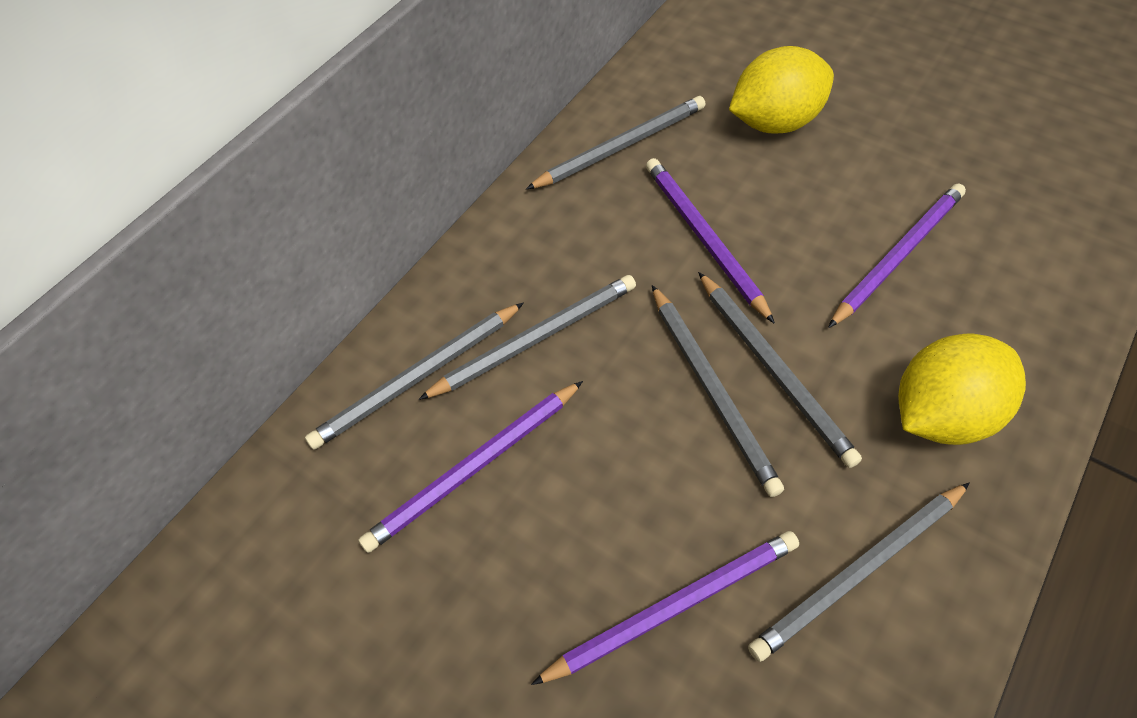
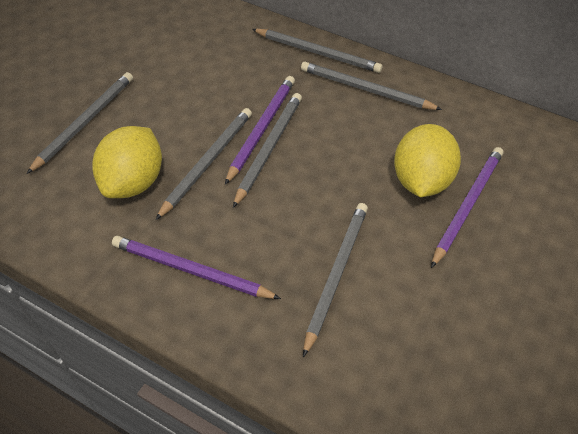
purple pencil: 4 -> 3

